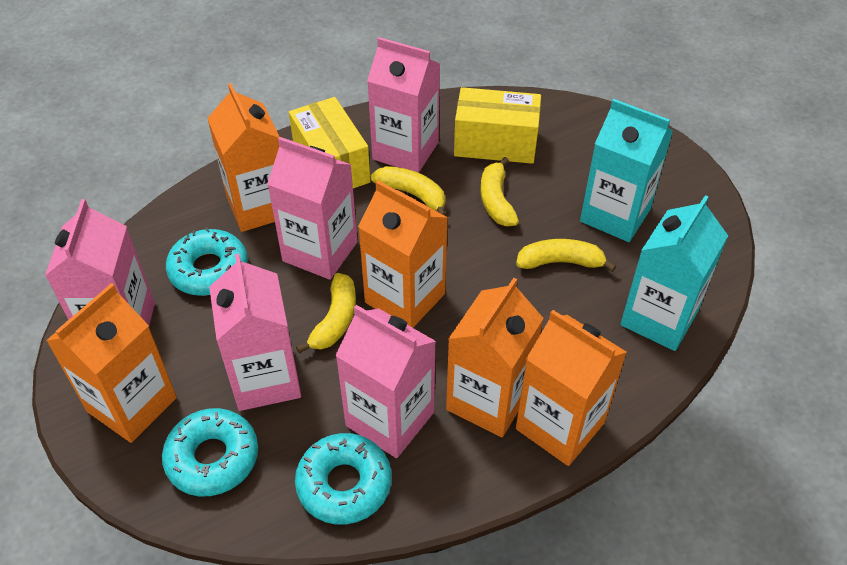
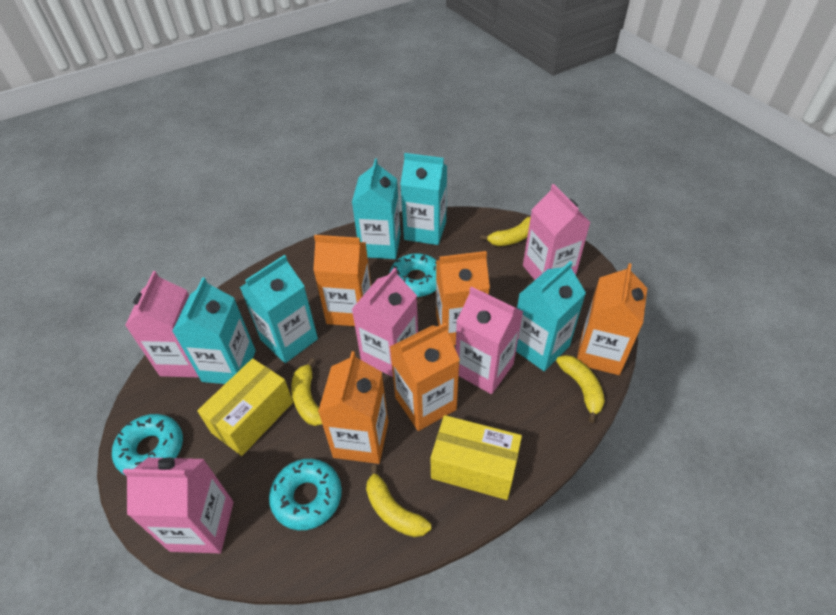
turquoise carton: 2 -> 5

